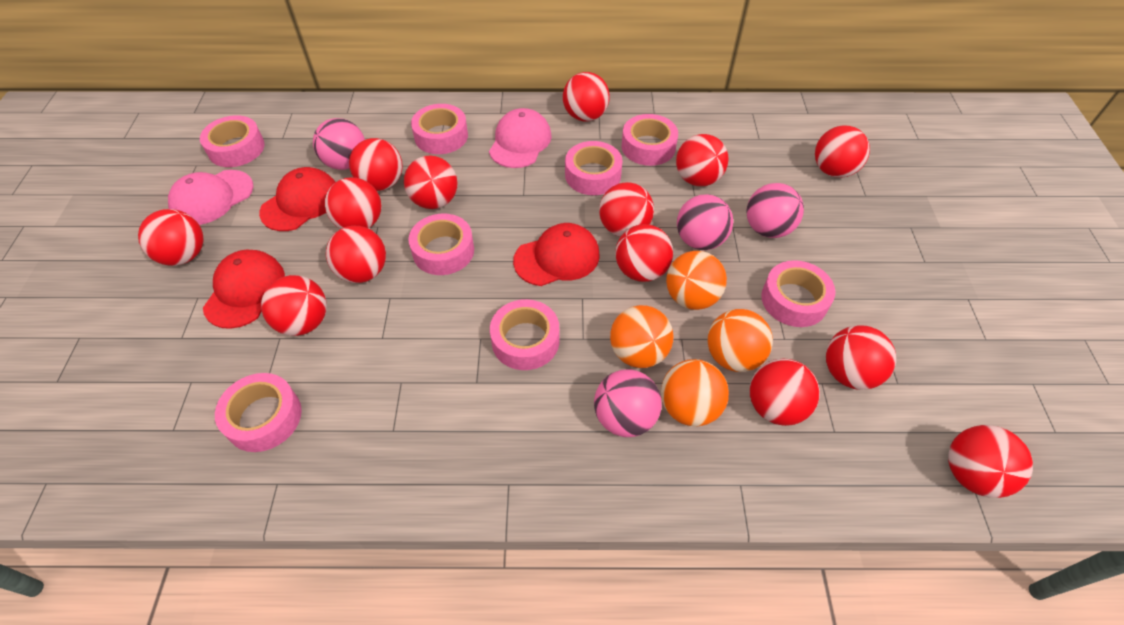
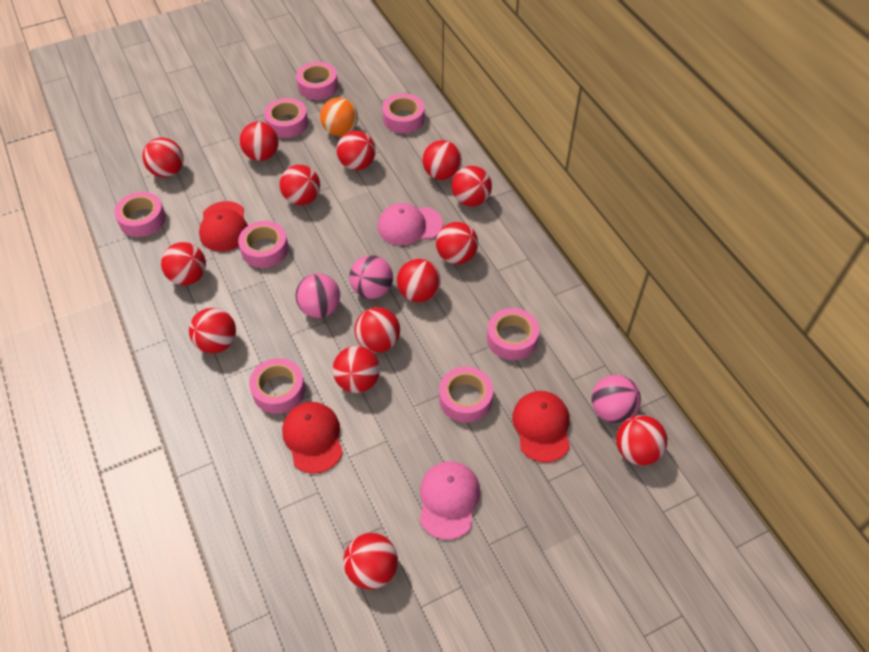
orange ball: 4 -> 1
pink ball: 4 -> 3

